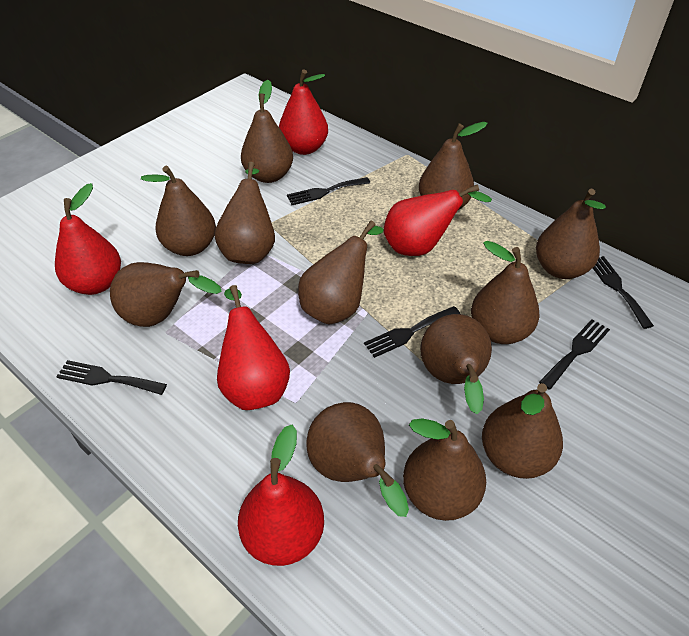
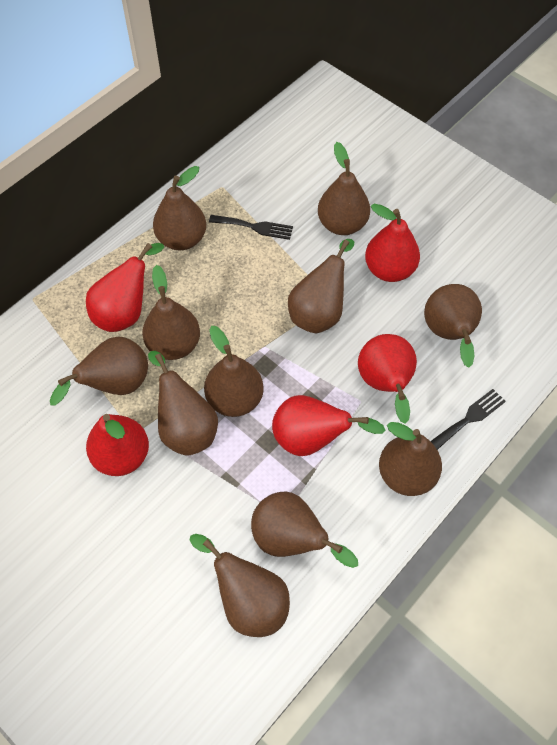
black fork: 5 -> 2
brown pear: 12 -> 11

